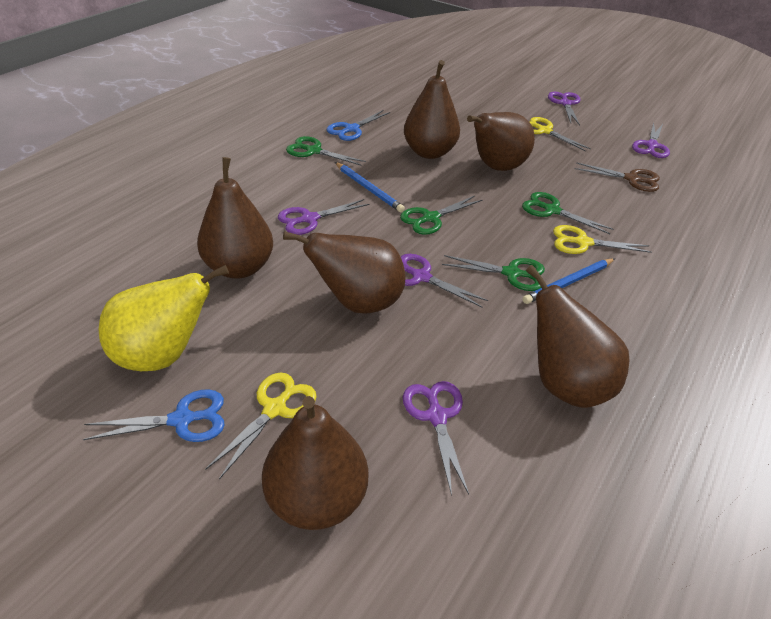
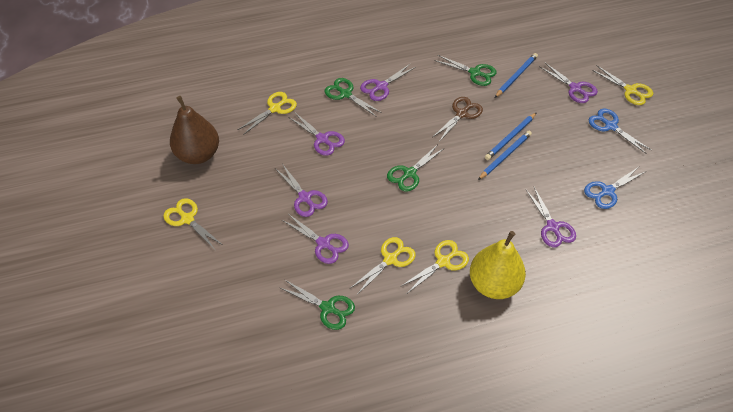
blue pencil: 2 -> 3
brown pear: 6 -> 1
purple scissors: 5 -> 6
yellow scissors: 3 -> 5

